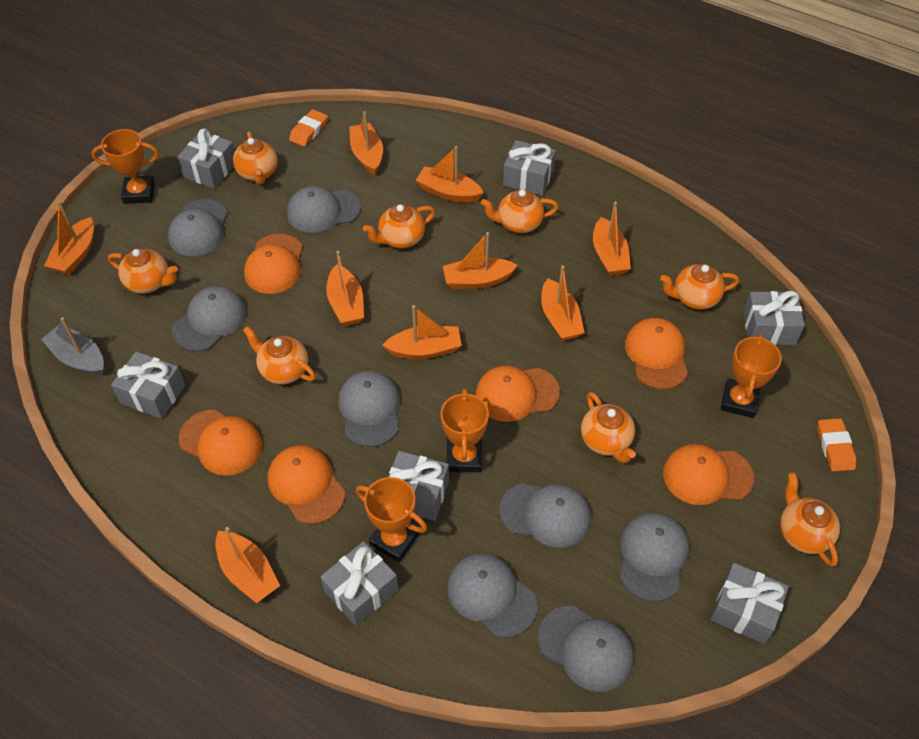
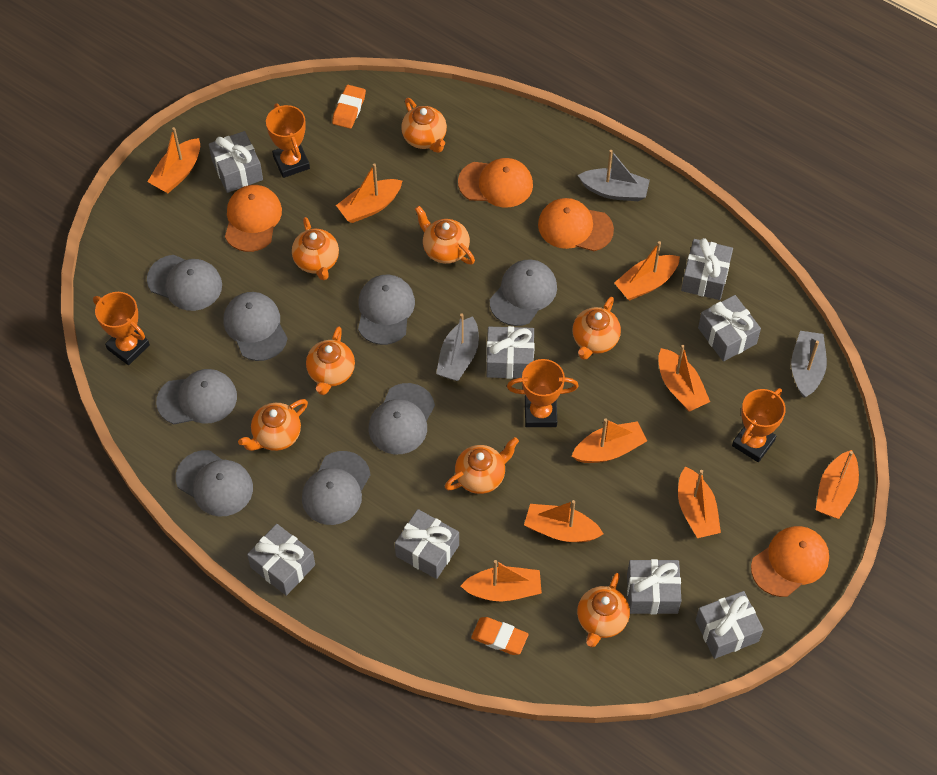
grey boat: 1 -> 3
grey gift: 7 -> 8
orange cap: 6 -> 4

